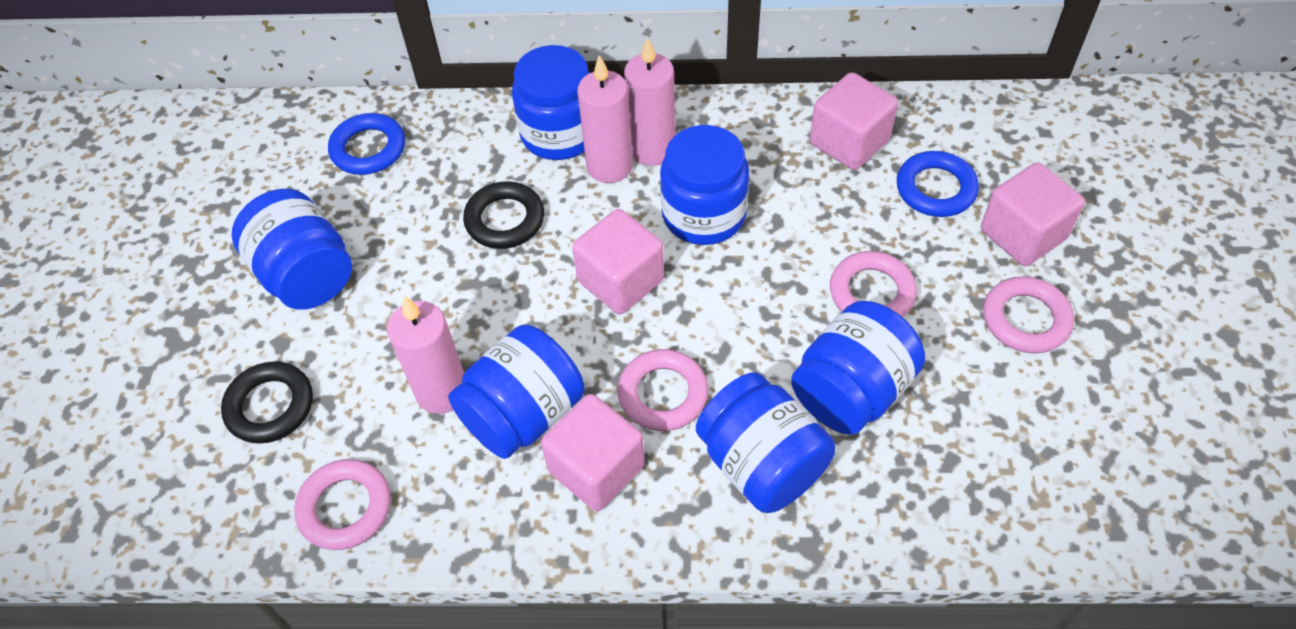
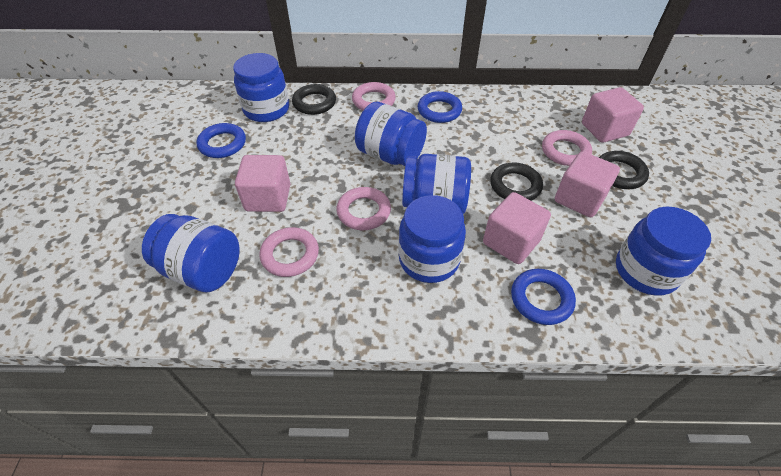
black ring: 2 -> 3
blue ring: 2 -> 3
pink candle: 3 -> 0

